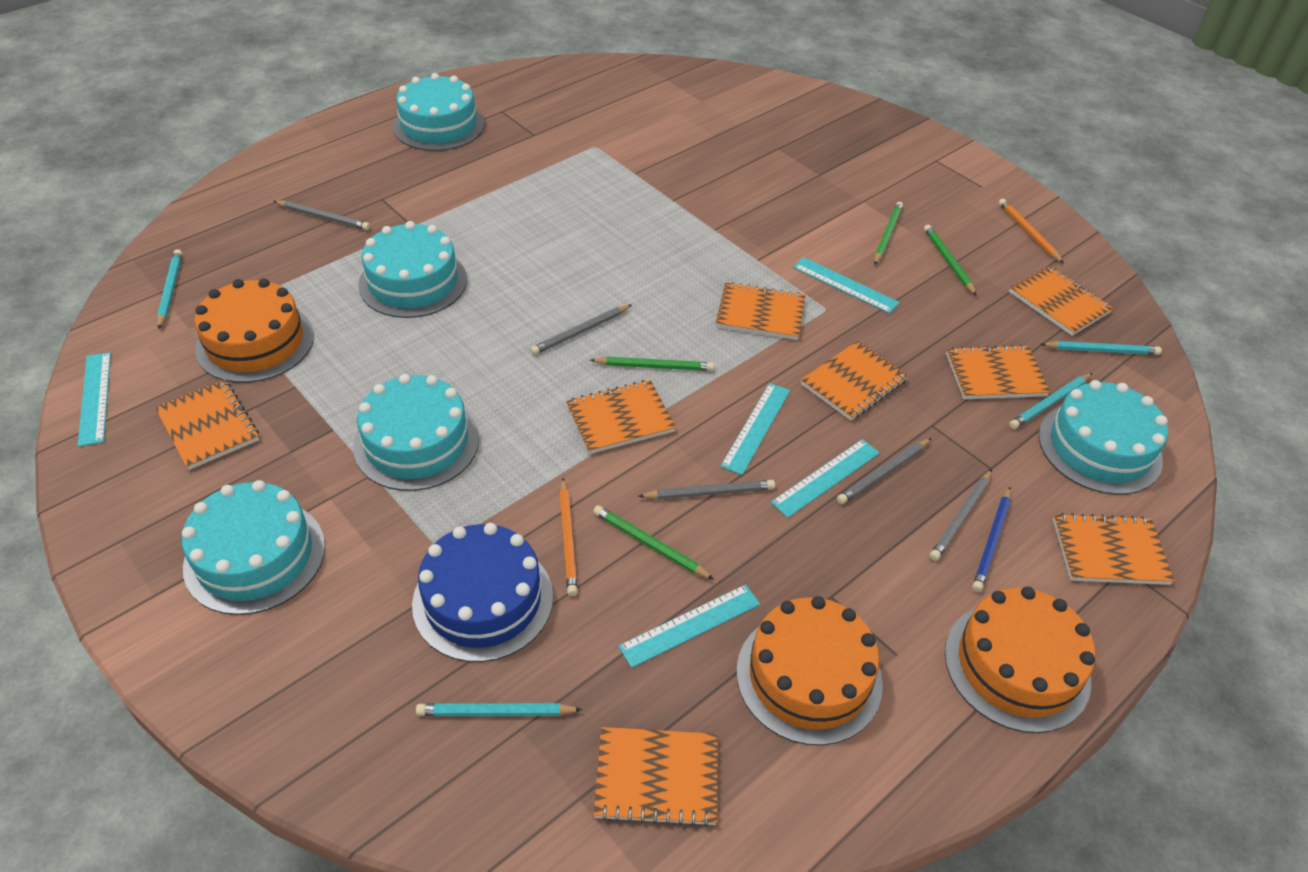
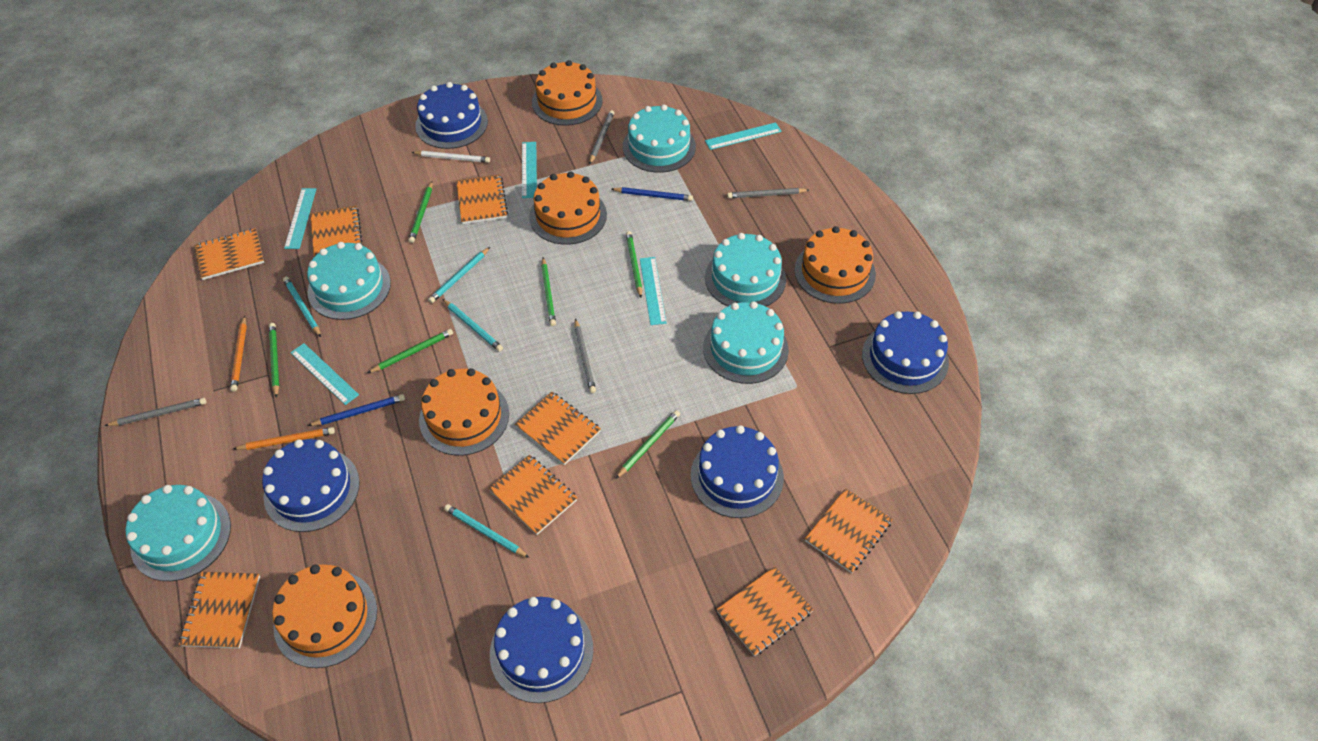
blue cake: 1 -> 5
blue pencil: 1 -> 2
green pencil: 4 -> 6
grey pencil: 5 -> 4
orange cake: 3 -> 5
white pencil: 0 -> 1

